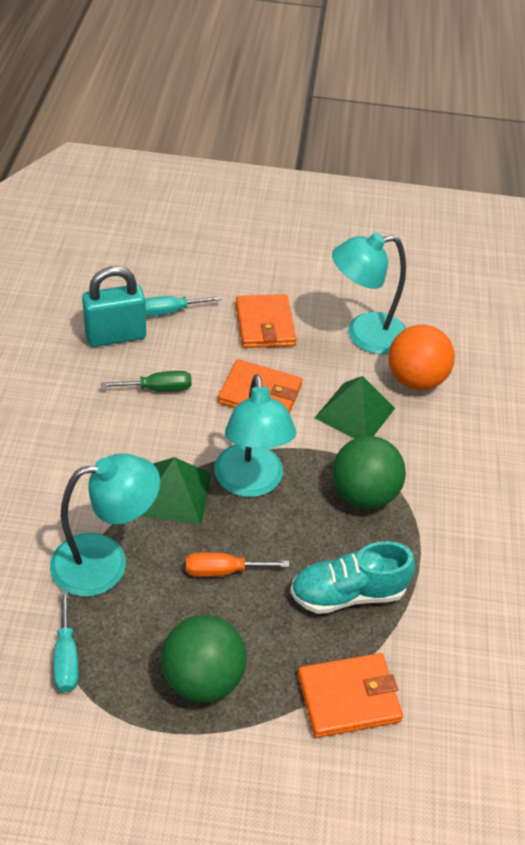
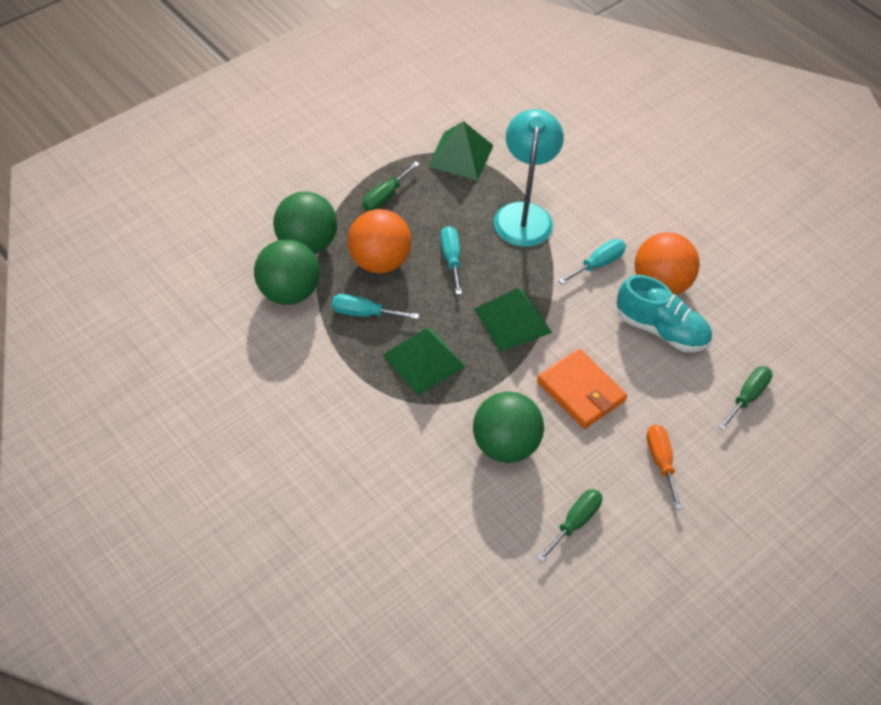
green ball: 2 -> 3
green pyramid: 2 -> 3
green screwdriver: 1 -> 3
orange ball: 1 -> 2
orange wallet: 3 -> 1
turquoise lamp: 3 -> 1
turquoise padlock: 1 -> 0
turquoise screwdriver: 2 -> 3

